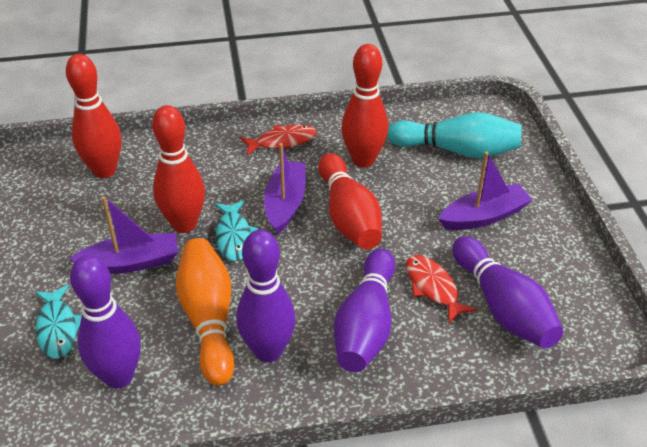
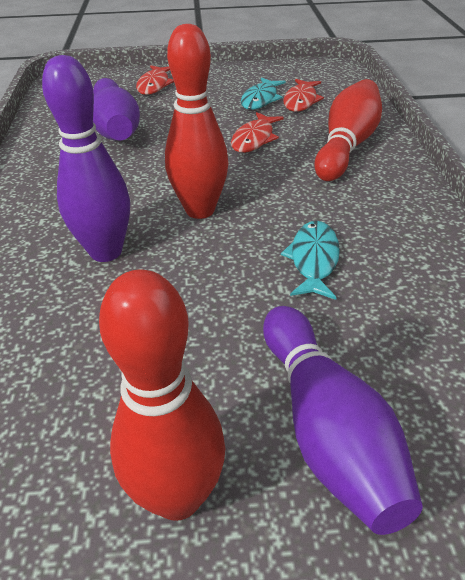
orange bowling pin: 1 -> 0
purple boat: 3 -> 0
purple bowling pin: 4 -> 3
red bowling pin: 4 -> 3
red fish: 2 -> 3
turquoise bowling pin: 1 -> 0

